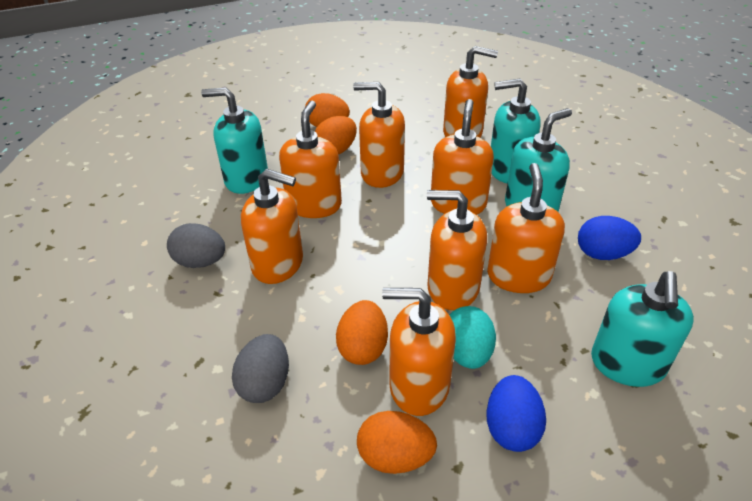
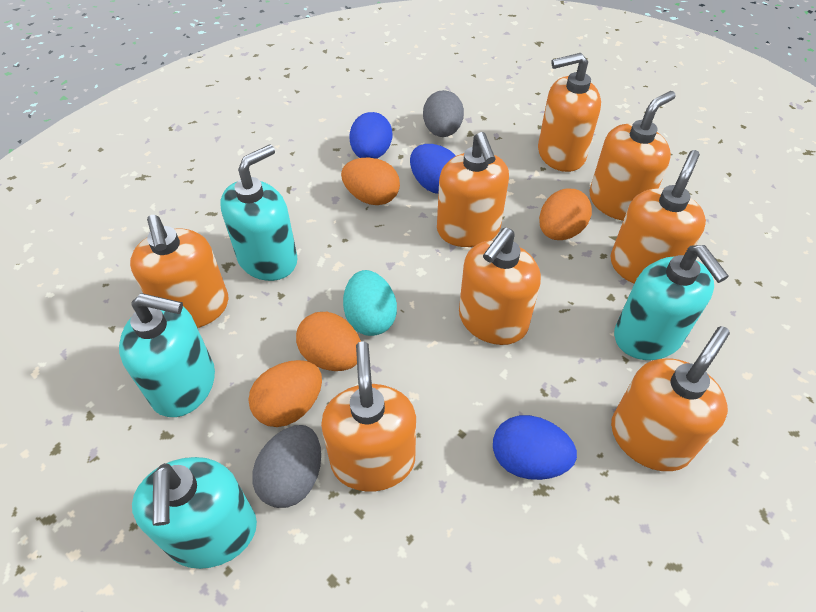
blue egg: 2 -> 3

